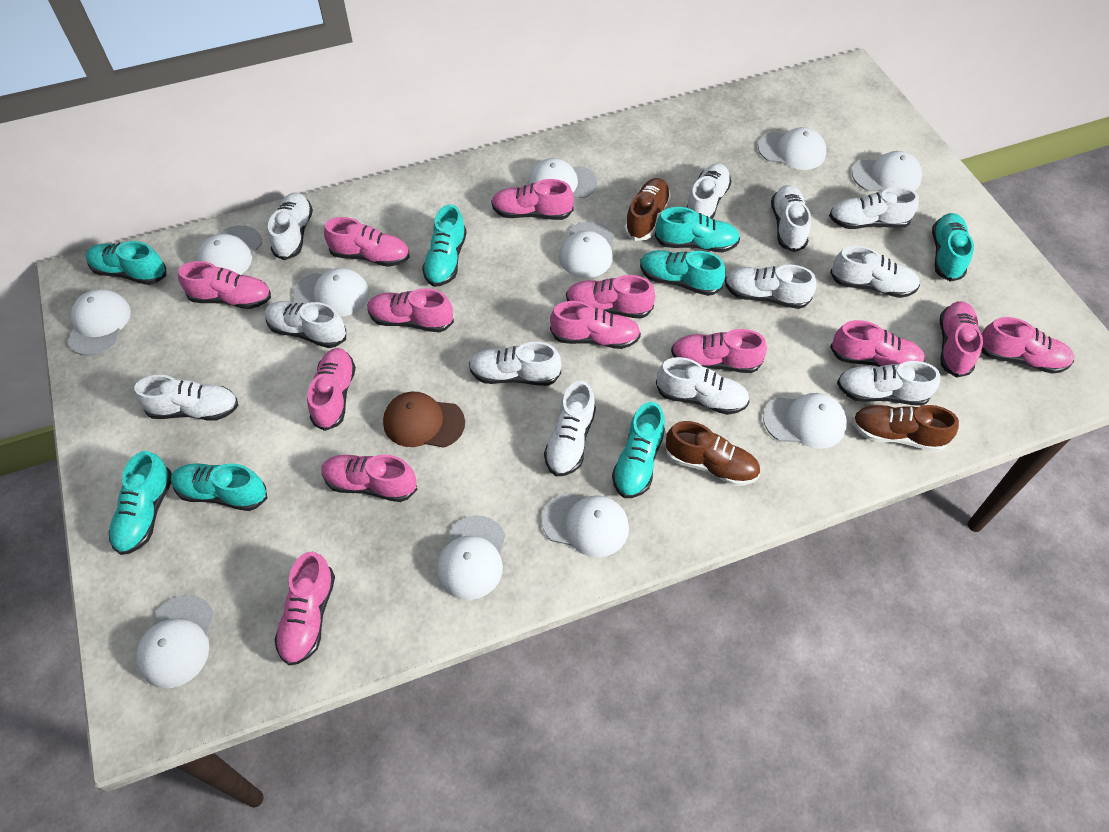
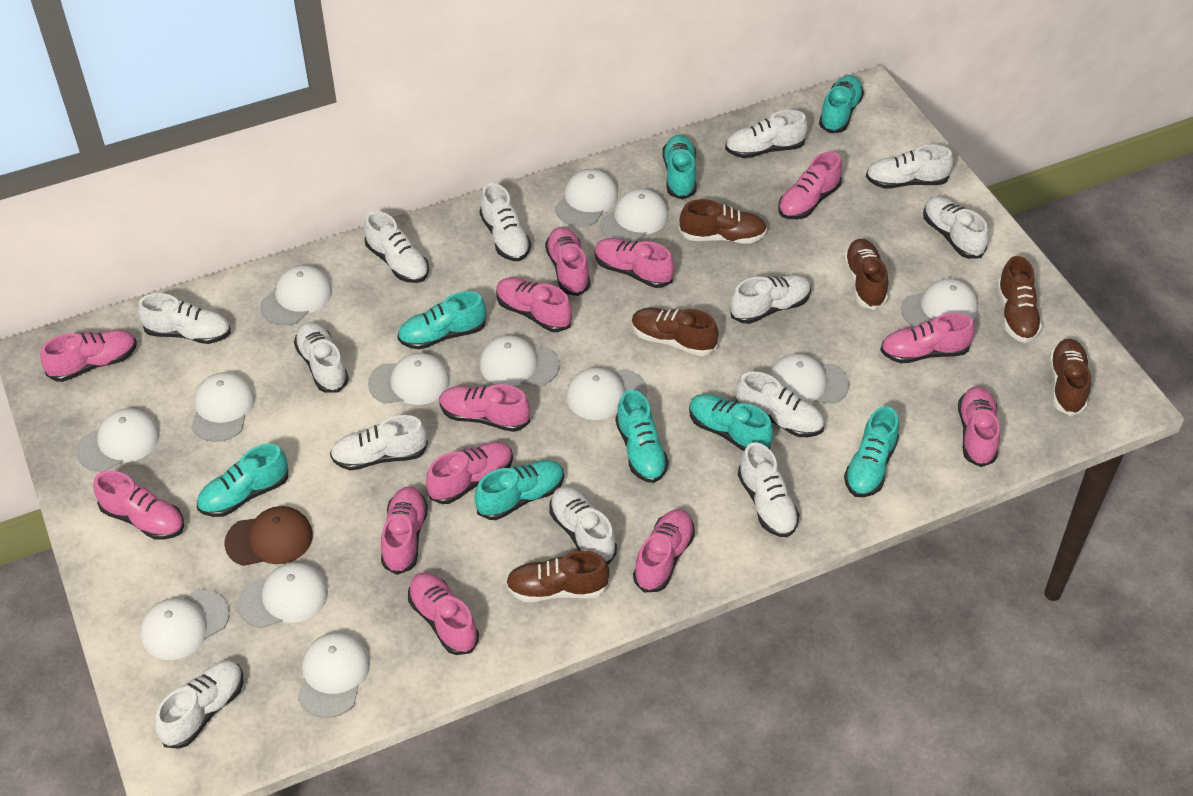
brown shoe: 3 -> 6
white cap: 11 -> 13
white shoe: 12 -> 13

